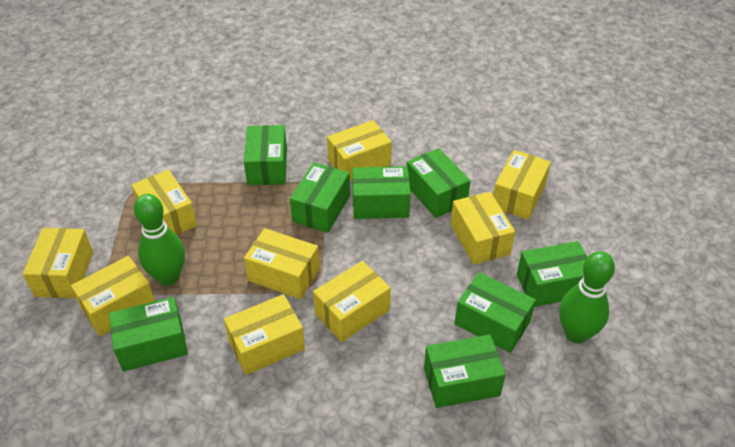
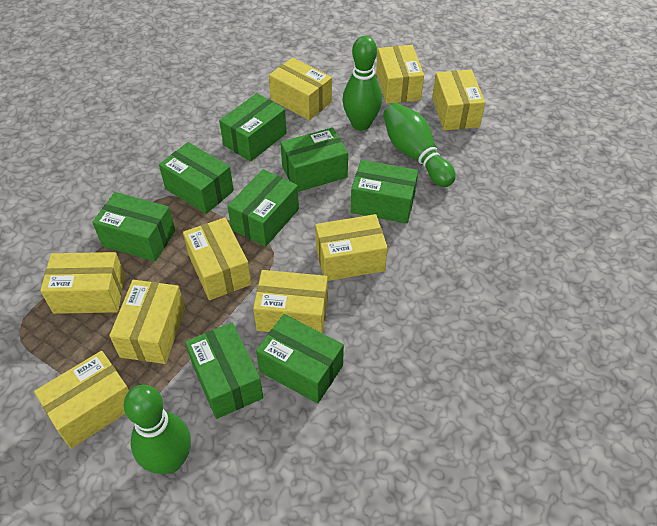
green bowling pin: 2 -> 3

